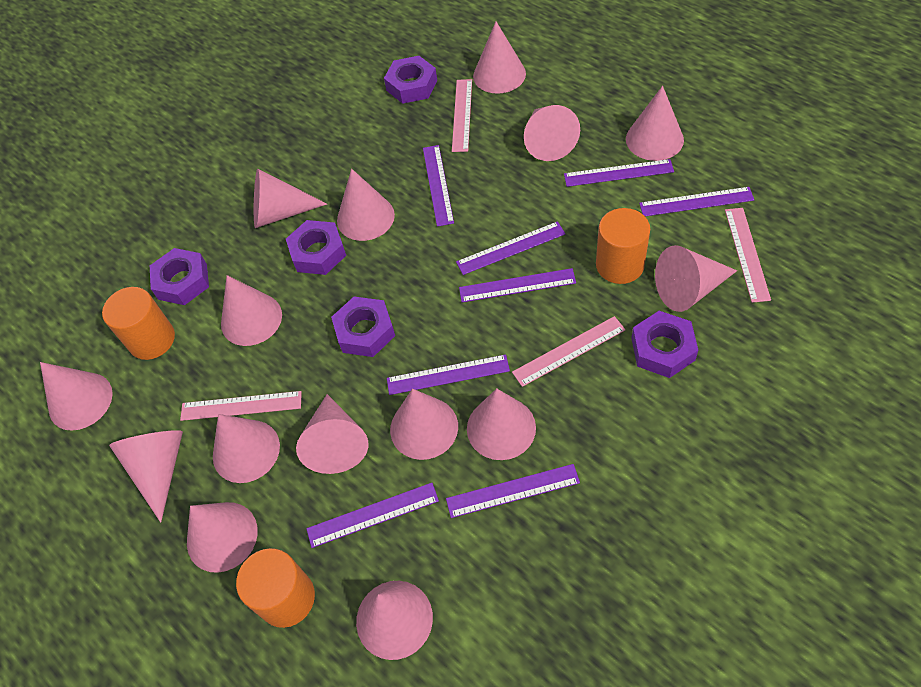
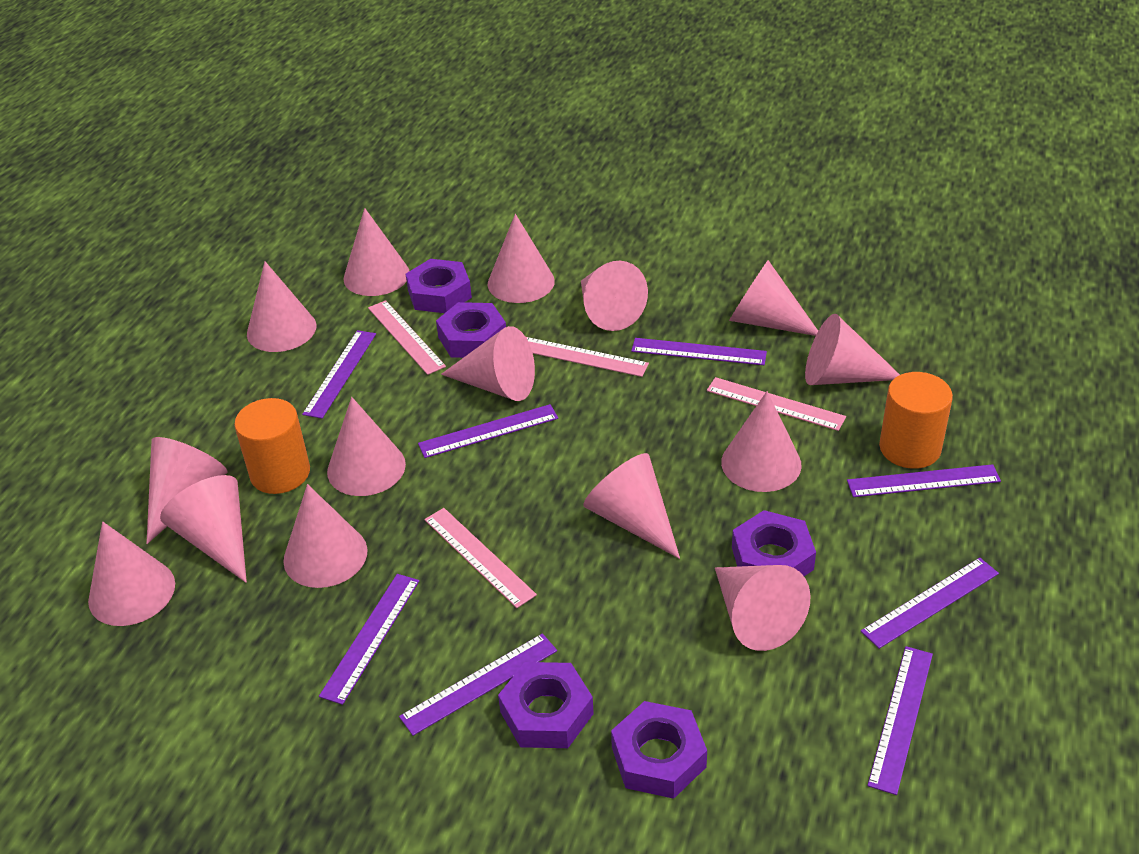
orange cylinder: 3 -> 2

